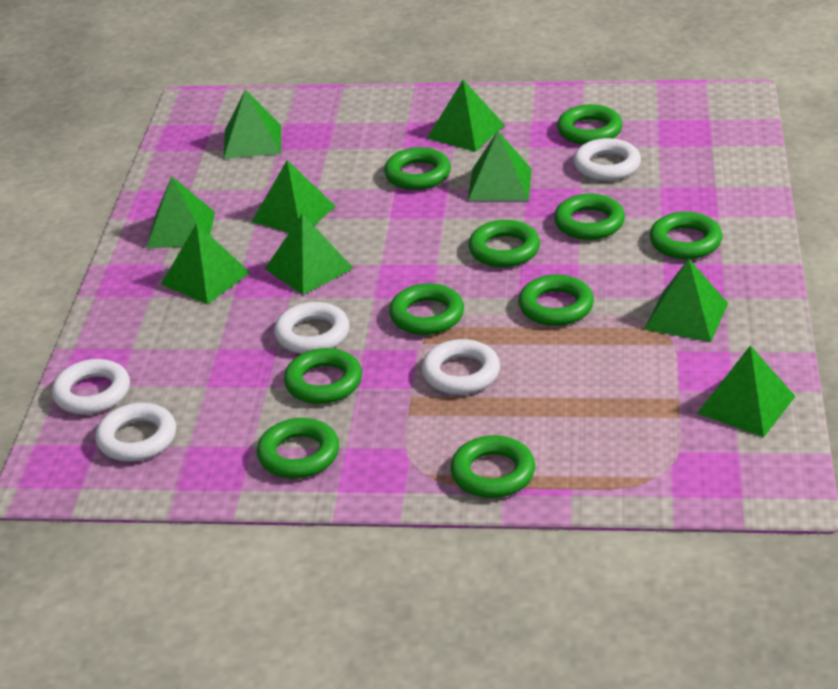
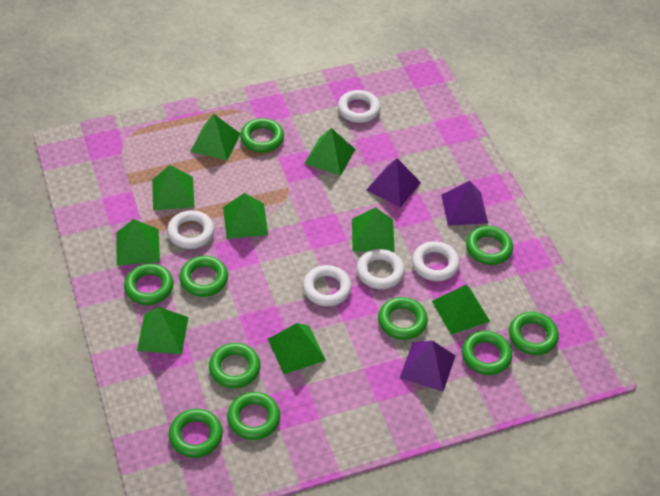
purple pyramid: 0 -> 3

